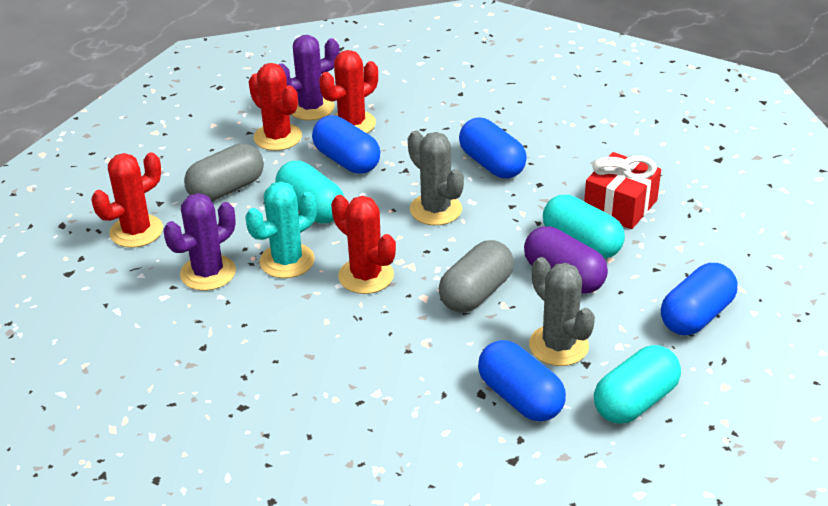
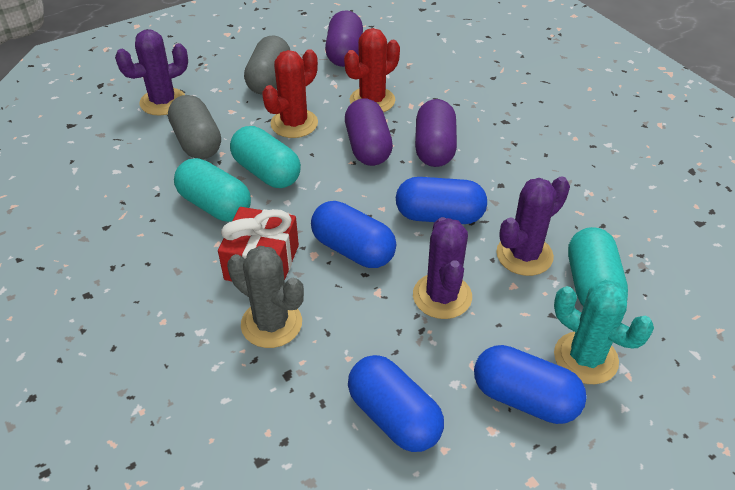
grey cactus: 2 -> 1
purple cactus: 2 -> 3
purple capsule: 1 -> 3
red cactus: 4 -> 2

